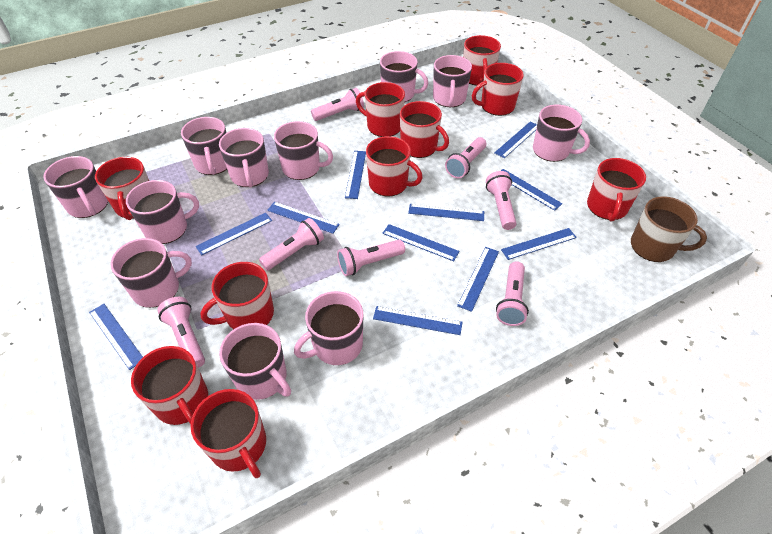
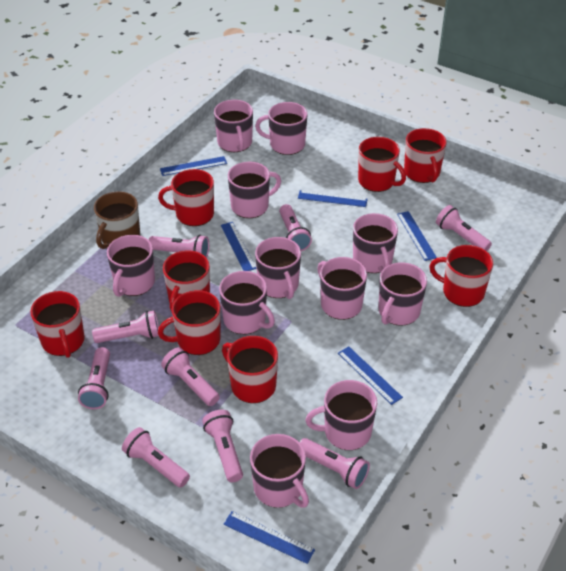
blue ruler: 11 -> 6
pink flashlight: 7 -> 9
red mug: 10 -> 8

